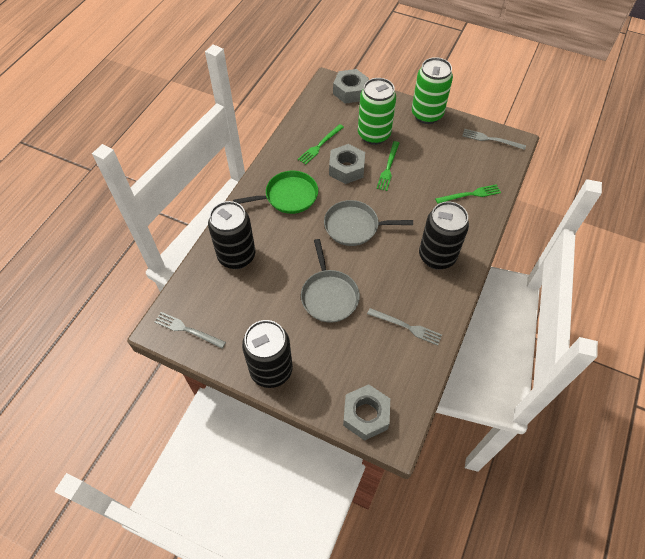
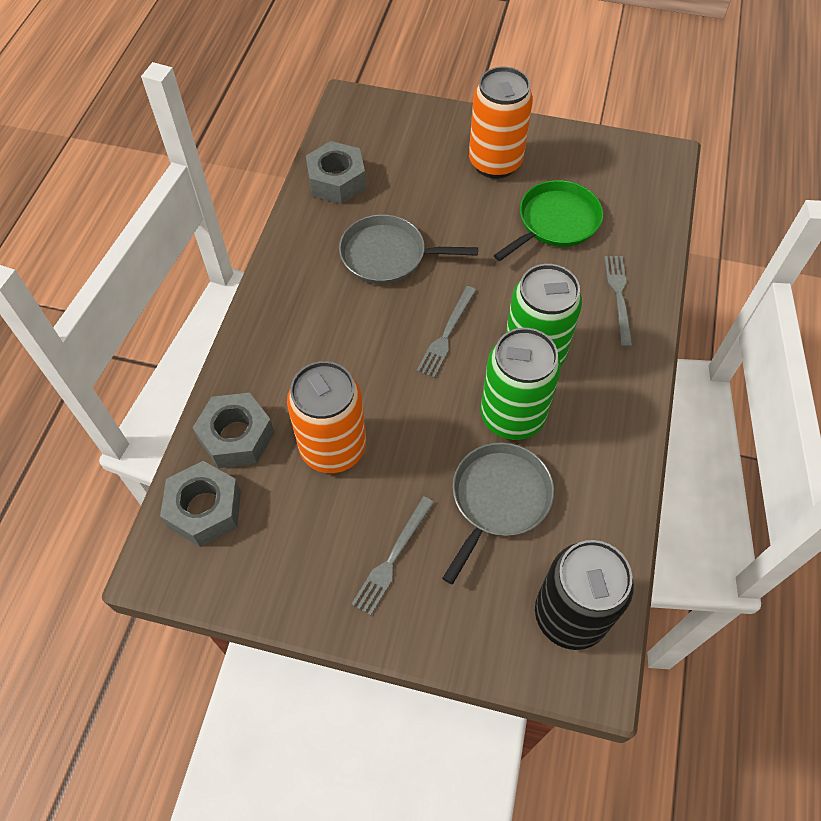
black can: 3 -> 1
green fork: 3 -> 0
orange can: 0 -> 2

